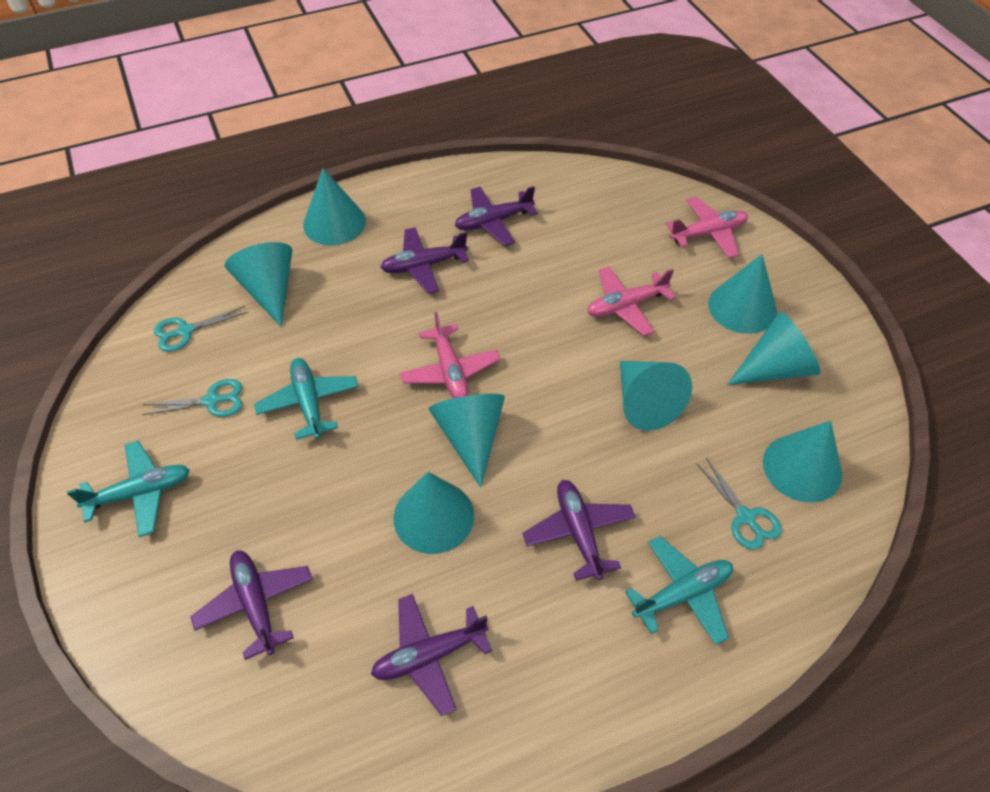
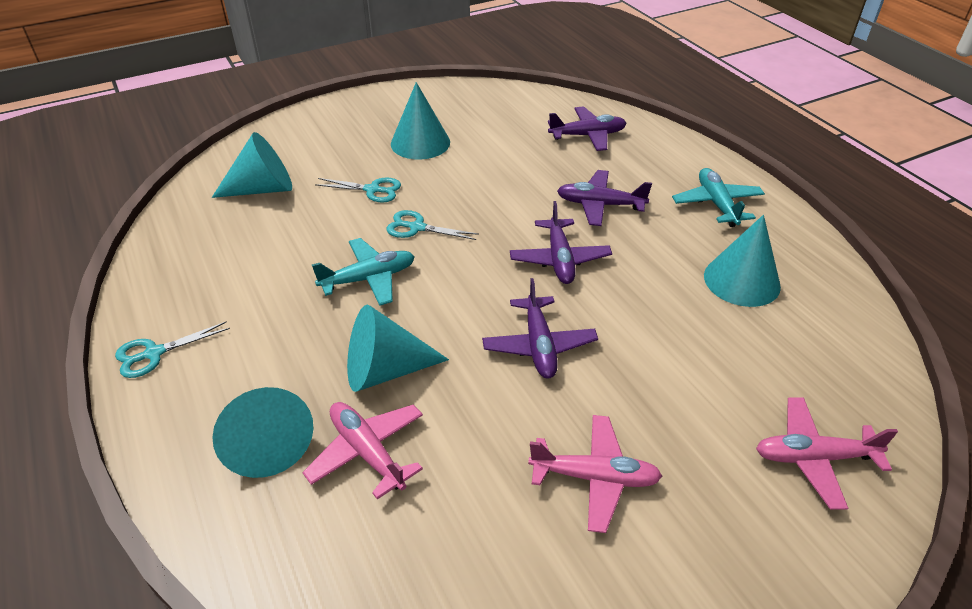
purple plane: 5 -> 4
turquoise cone: 8 -> 5
turquoise plane: 3 -> 2

